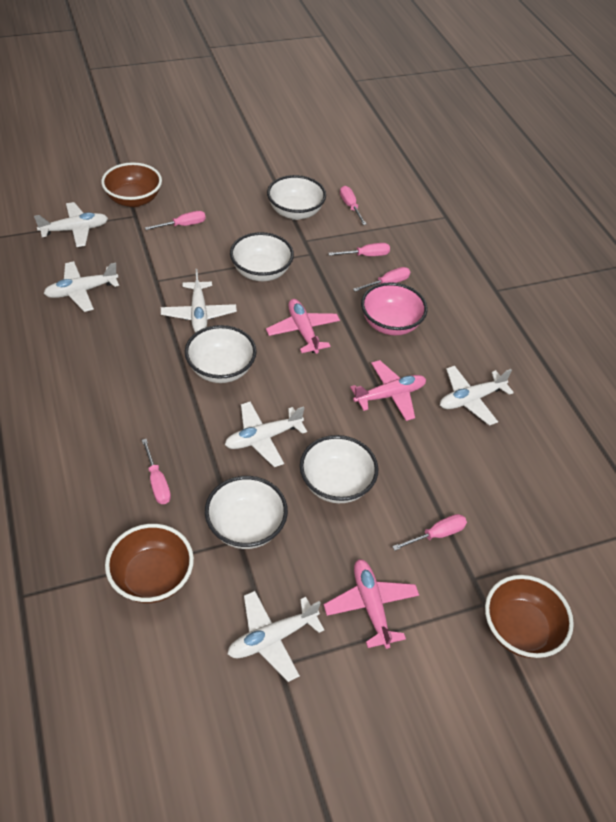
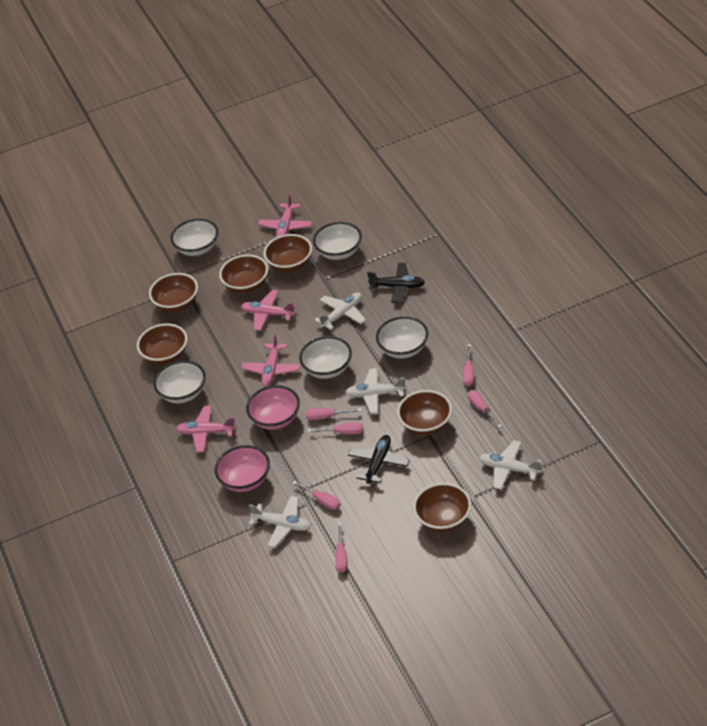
black plane: 0 -> 2
brown bowl: 3 -> 6
pink bowl: 1 -> 2
pink plane: 3 -> 4
white plane: 6 -> 4

